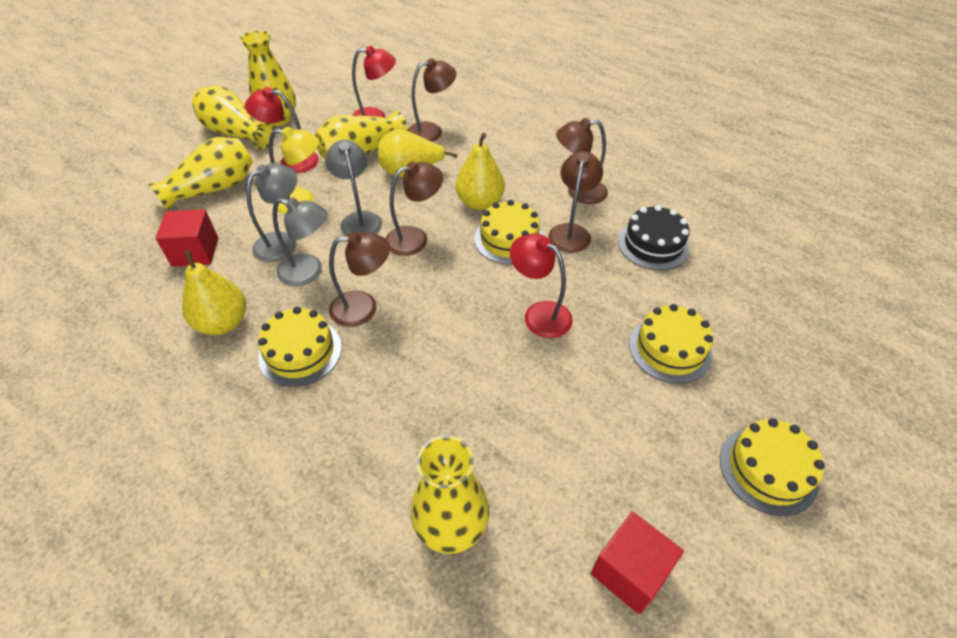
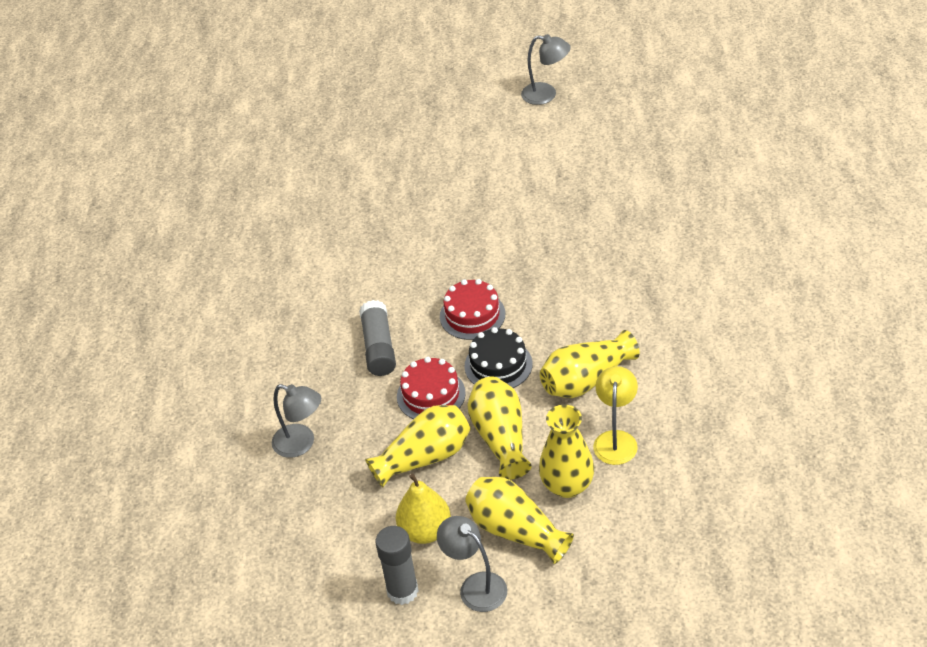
brown lamp: 5 -> 0
grey glue stick: 0 -> 2
red cake: 0 -> 2
red cube: 2 -> 0
red lamp: 3 -> 0
yellow cake: 4 -> 0
yellow pear: 3 -> 1

